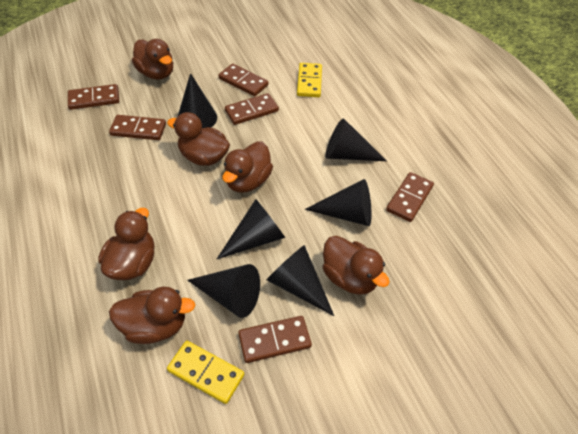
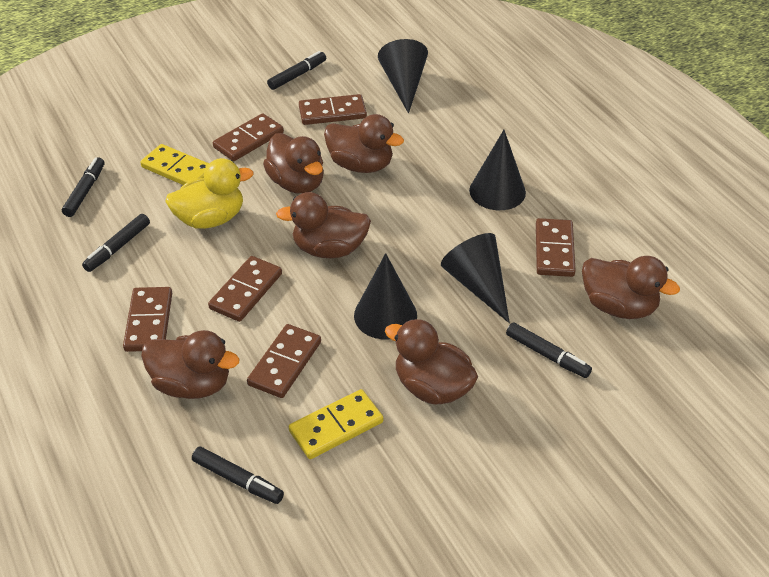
black cone: 6 -> 4
black marker: 0 -> 5
yellow duck: 0 -> 1

